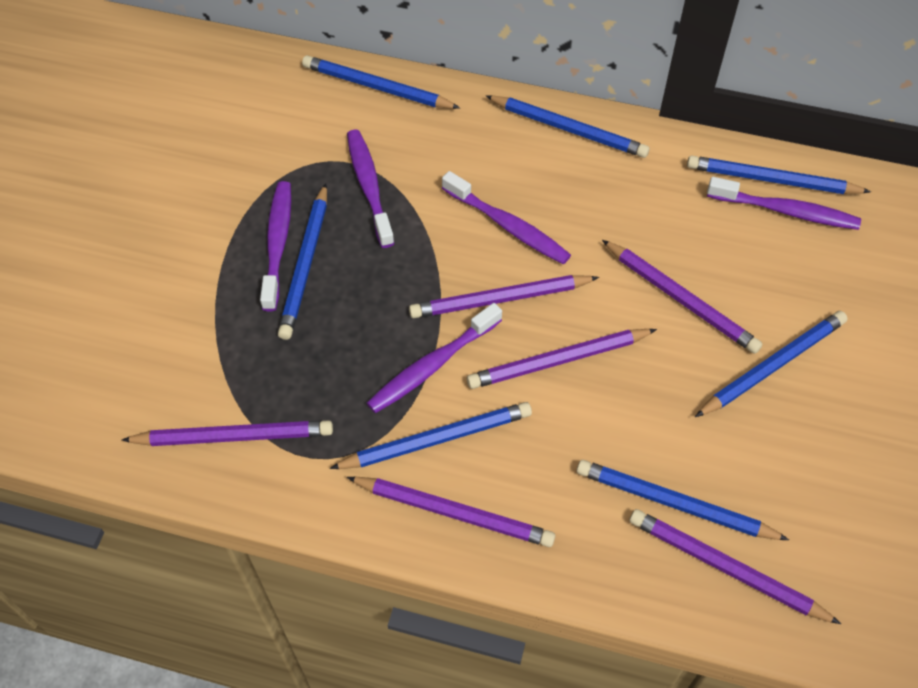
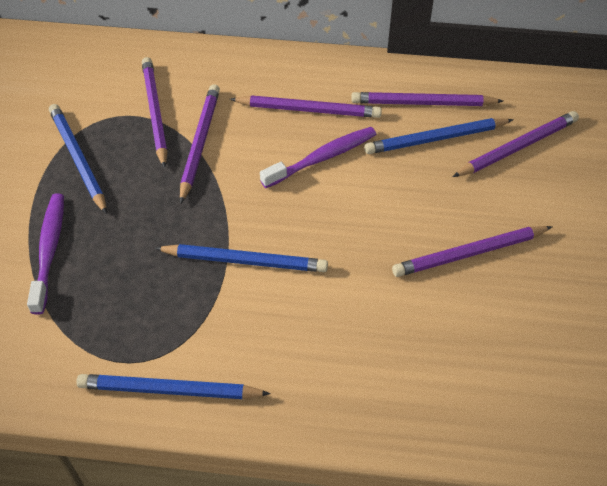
blue pencil: 7 -> 4
purple toothbrush: 5 -> 2

